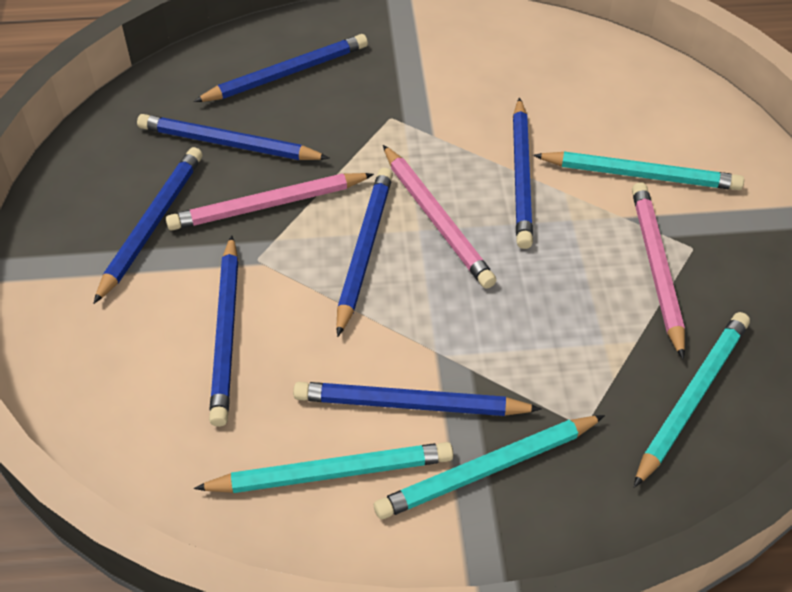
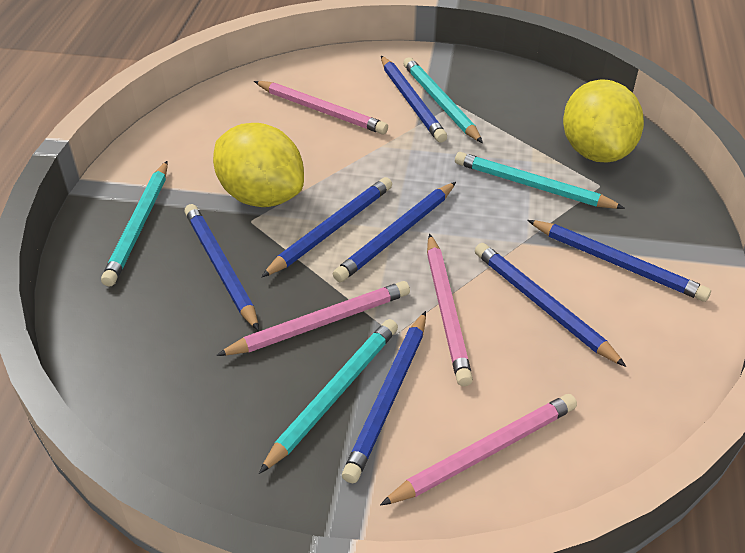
pink pencil: 3 -> 4
yellow lemon: 0 -> 2

